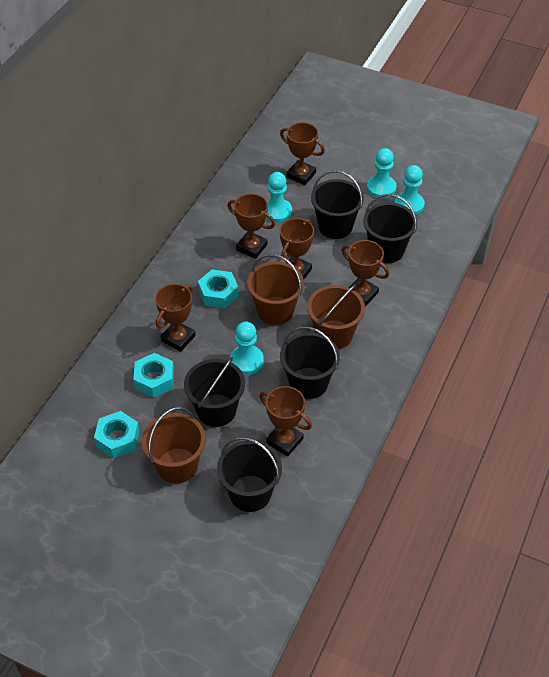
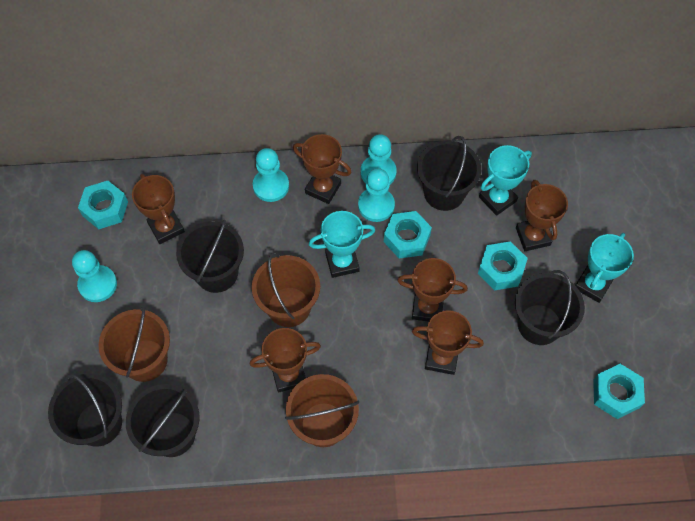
turquoise nut: 3 -> 4
turquoise trophy: 0 -> 3

